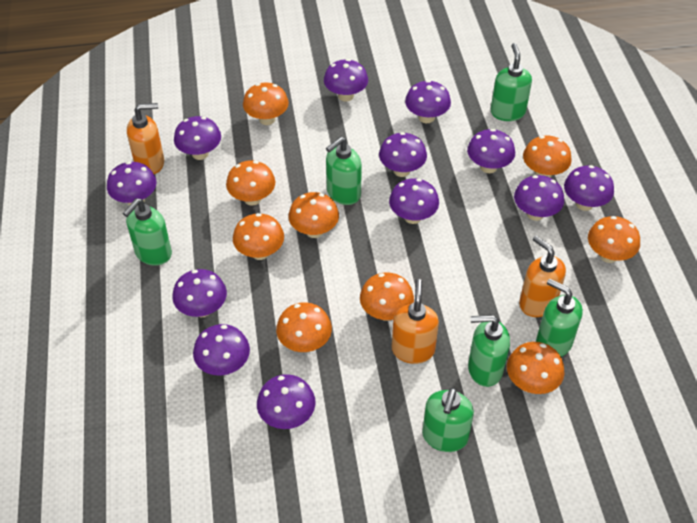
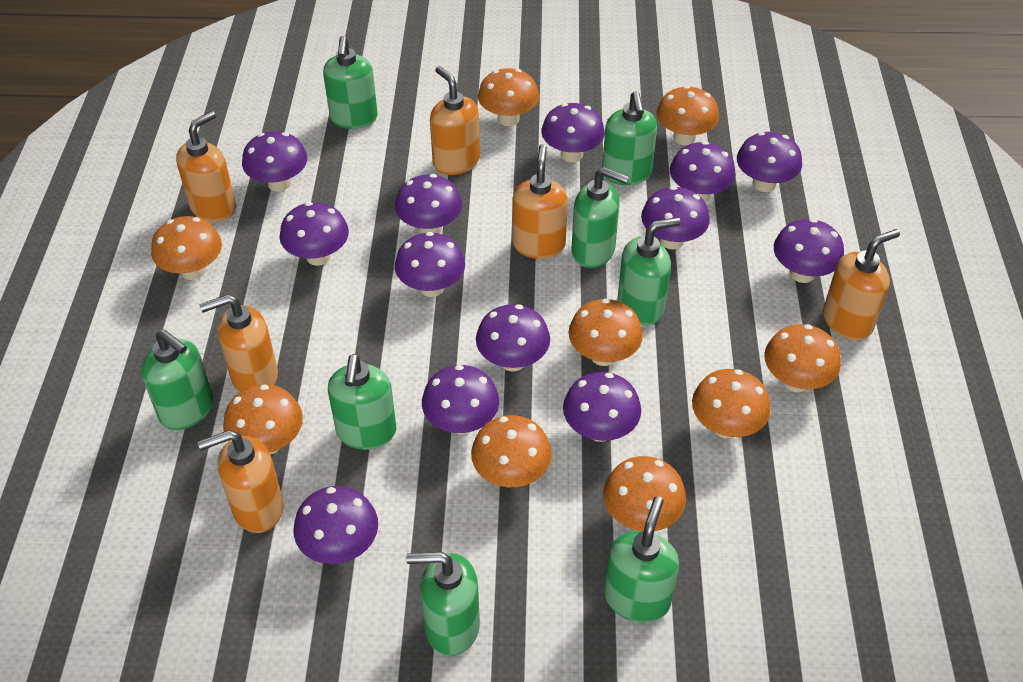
green soap dispenser: 6 -> 8
orange soap dispenser: 3 -> 6
purple mushroom: 12 -> 13

